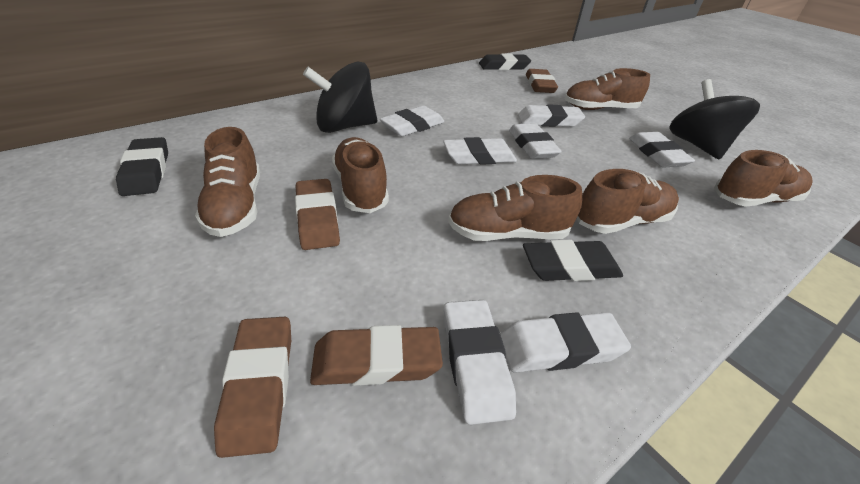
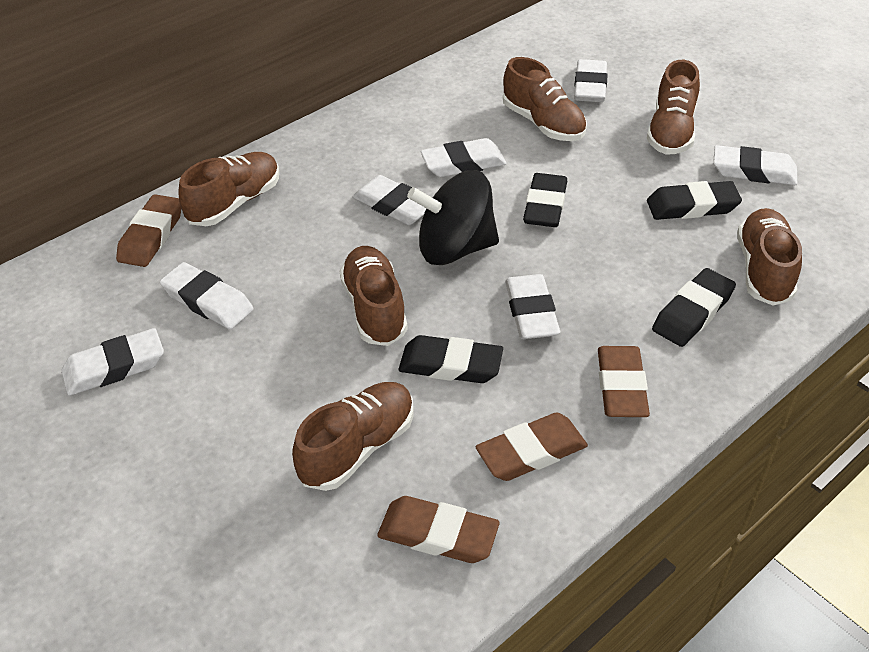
black eraser: 3 -> 4
black spinning top: 2 -> 1

